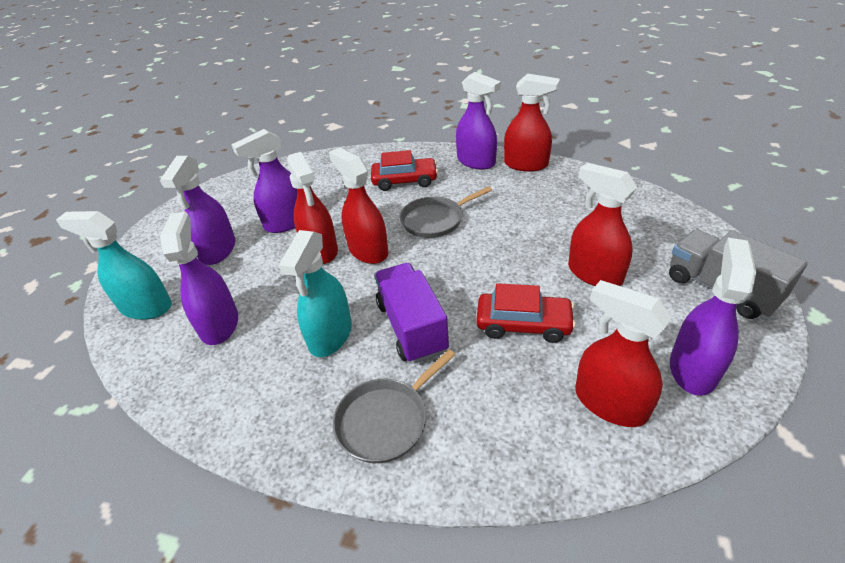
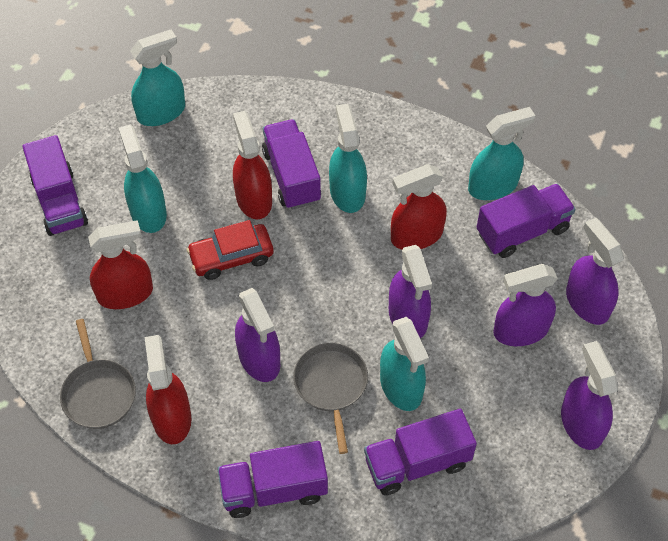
grey truck: 1 -> 0
purple truck: 1 -> 5
red car: 2 -> 1
red spray bottle: 5 -> 4
turquoise spray bottle: 2 -> 5

